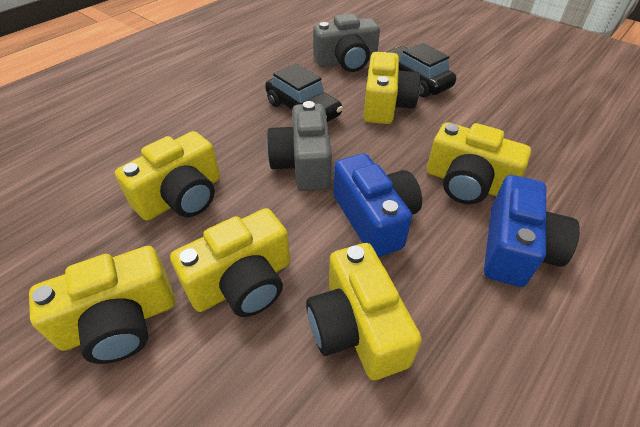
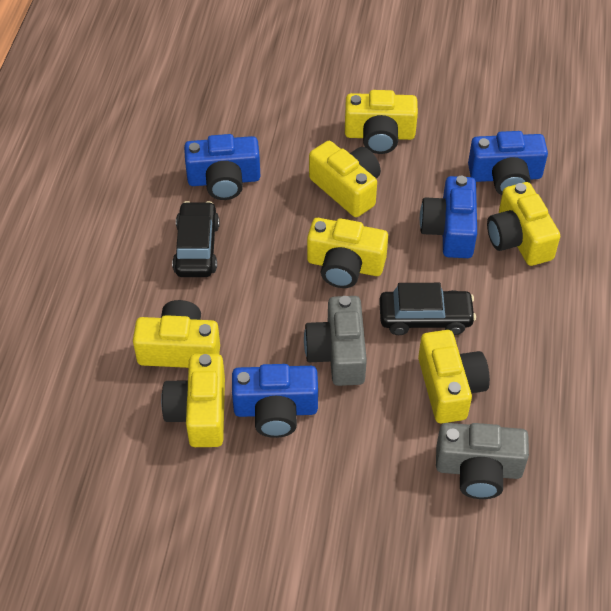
blue camera: 2 -> 4
yellow camera: 6 -> 7

